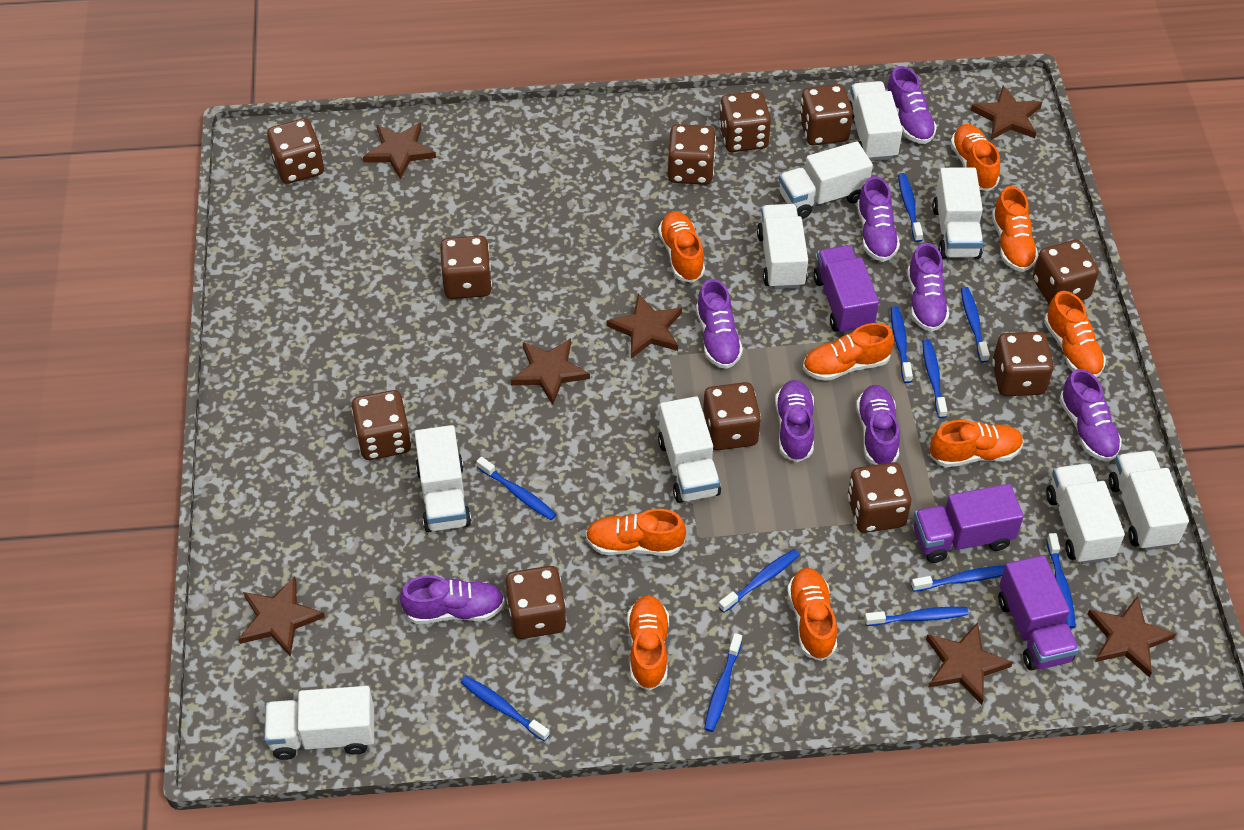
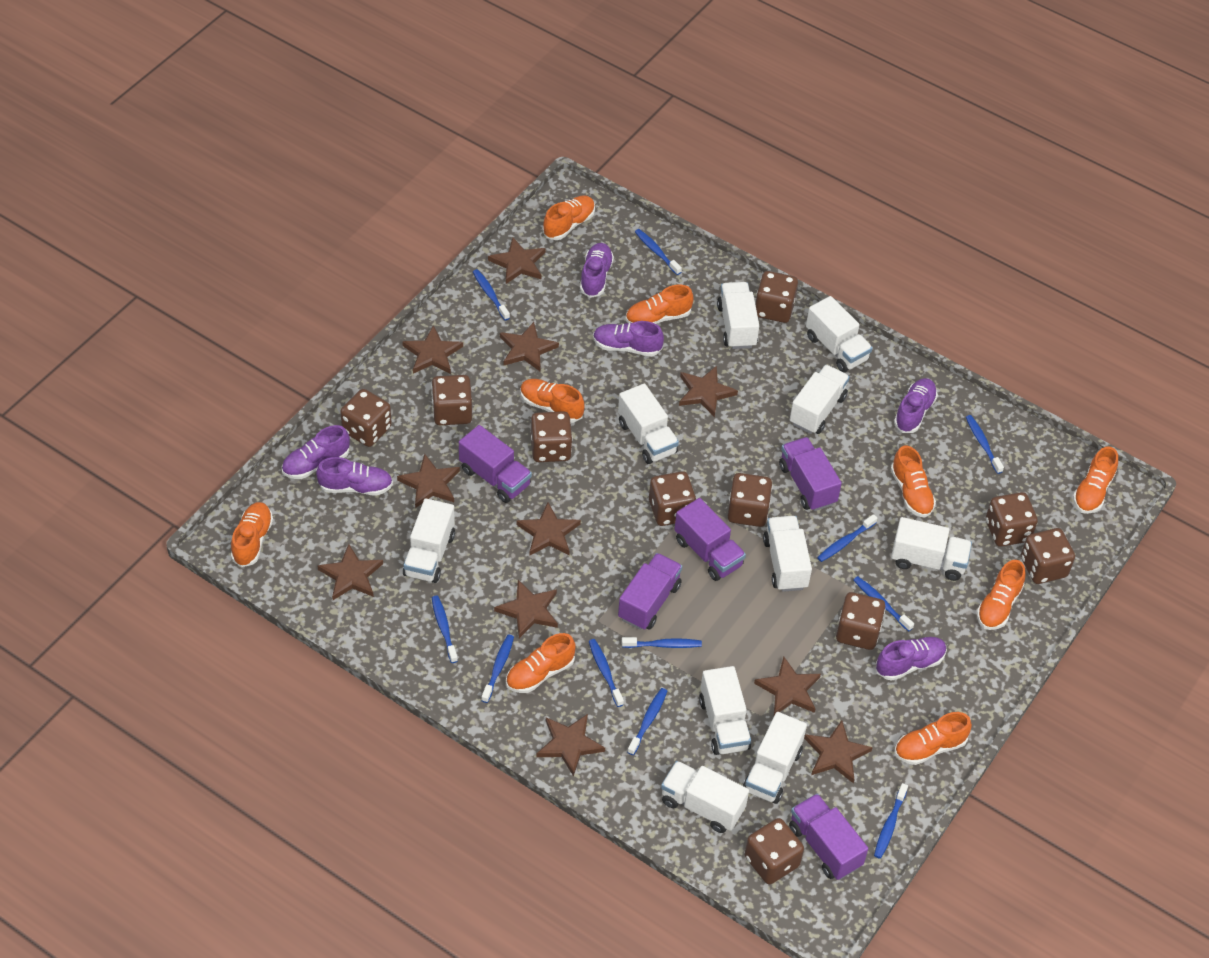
brown dice: 11 -> 10
brown star: 7 -> 11
purple shoe: 8 -> 6
purple truck: 3 -> 5
white truck: 9 -> 10

